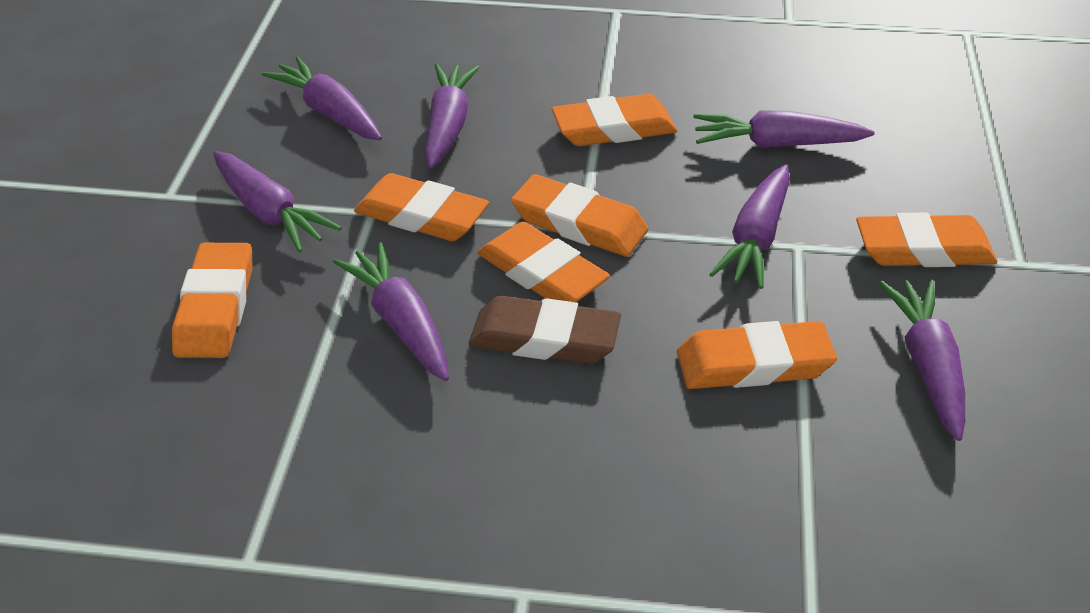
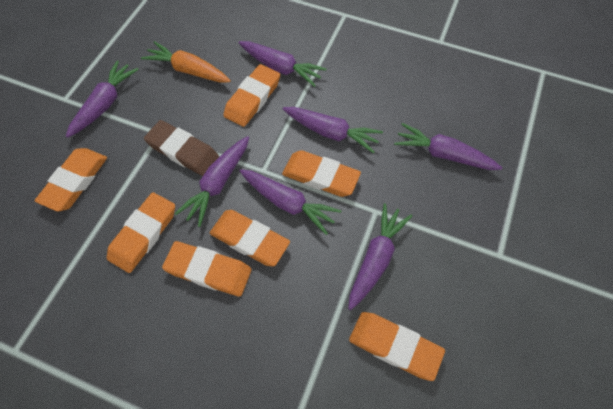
orange carrot: 0 -> 1

